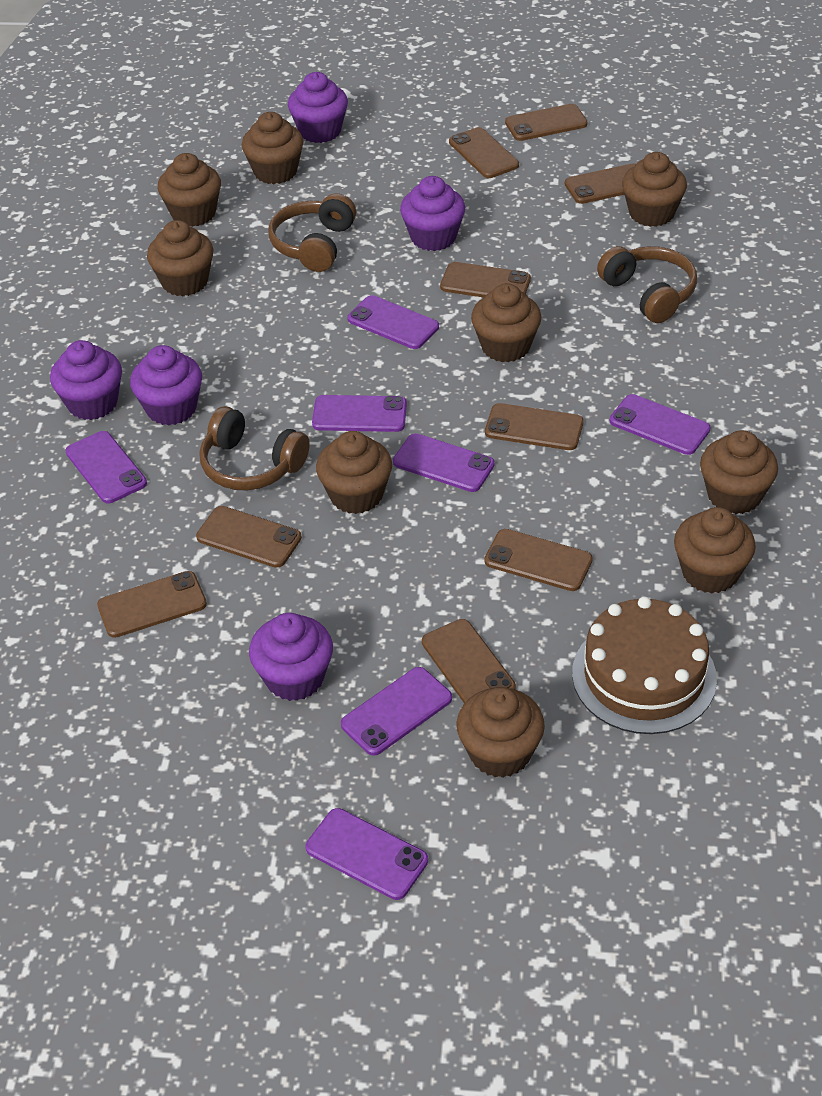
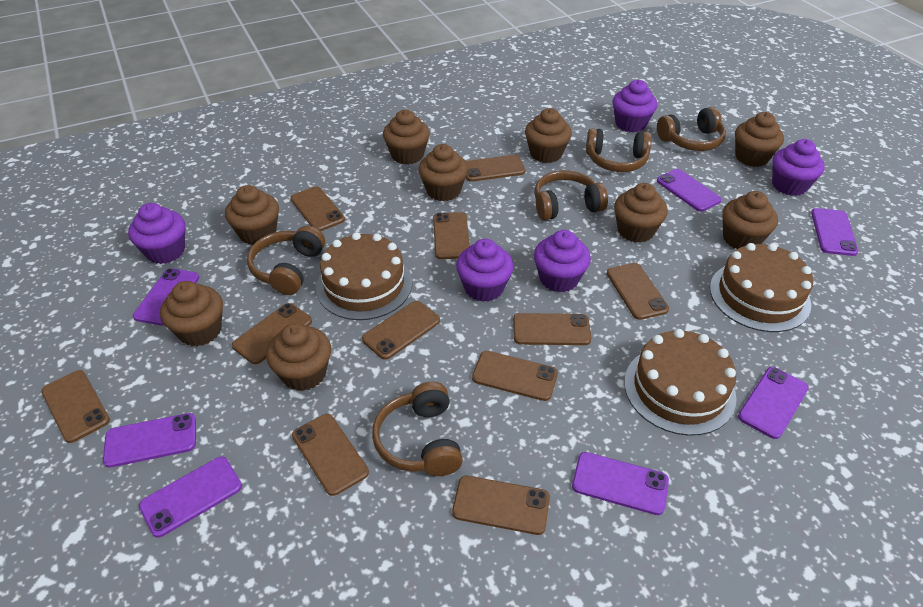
brown cake: 1 -> 3
brown headphones: 3 -> 5
brown phone: 9 -> 11

